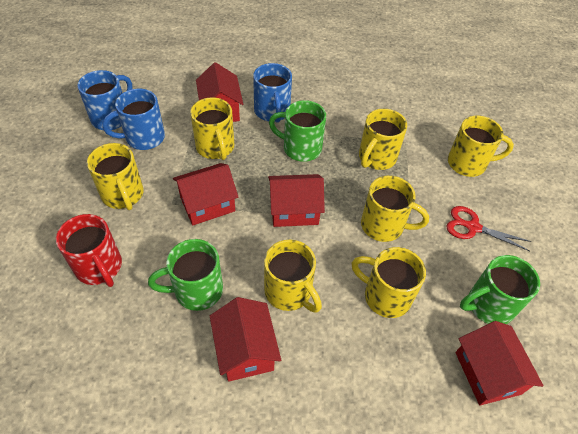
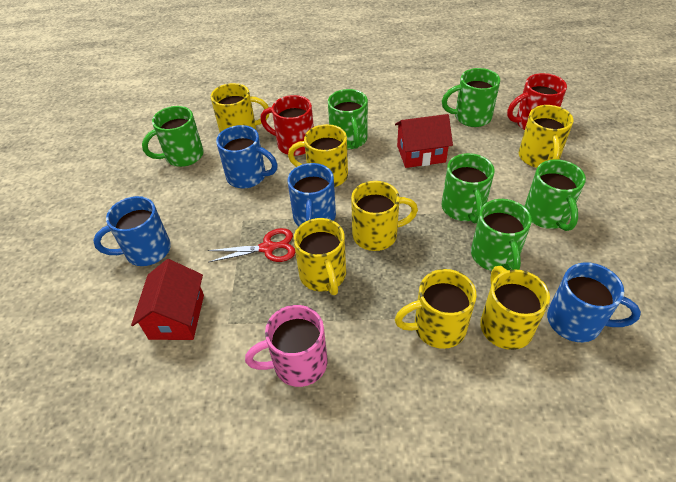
blue mug: 3 -> 4
green mug: 3 -> 6
pink mug: 0 -> 1
red house: 5 -> 2
red mug: 1 -> 2

